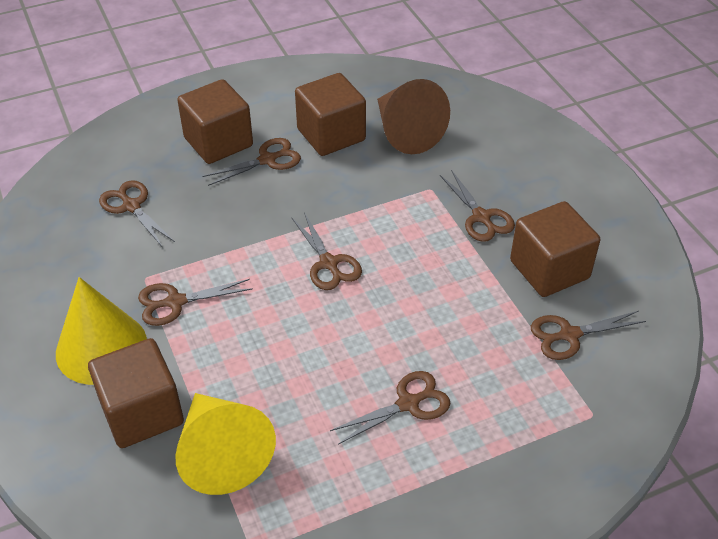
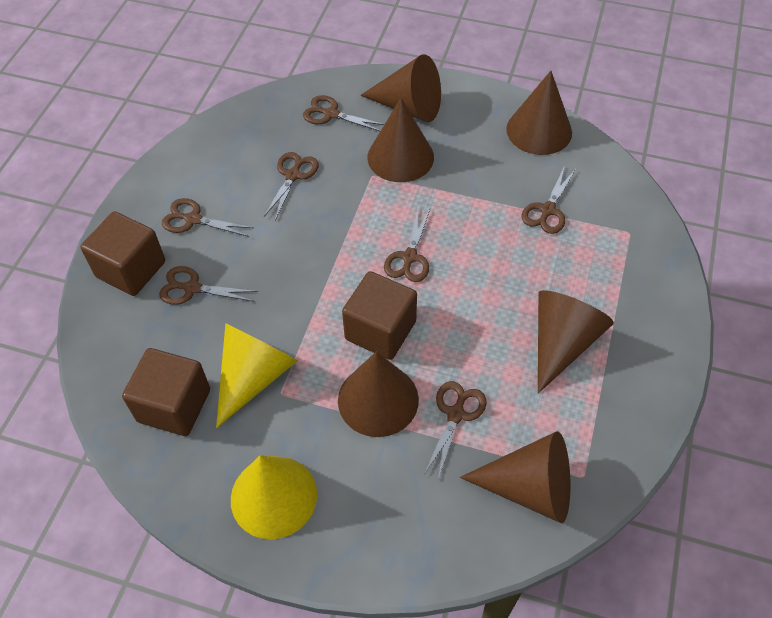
brown cone: 1 -> 6
brown cube: 4 -> 3

